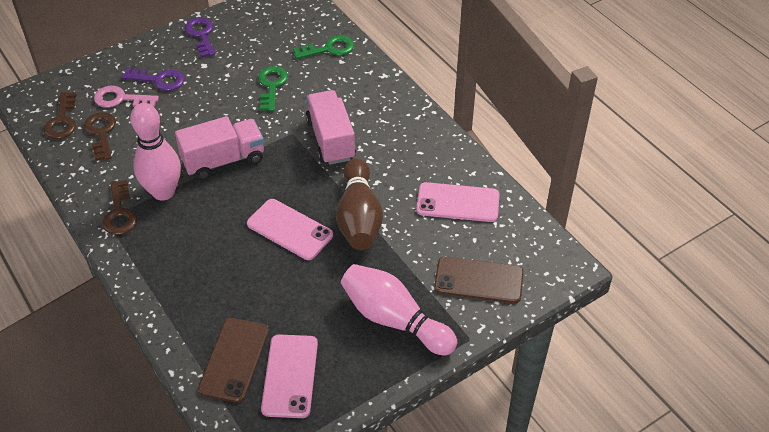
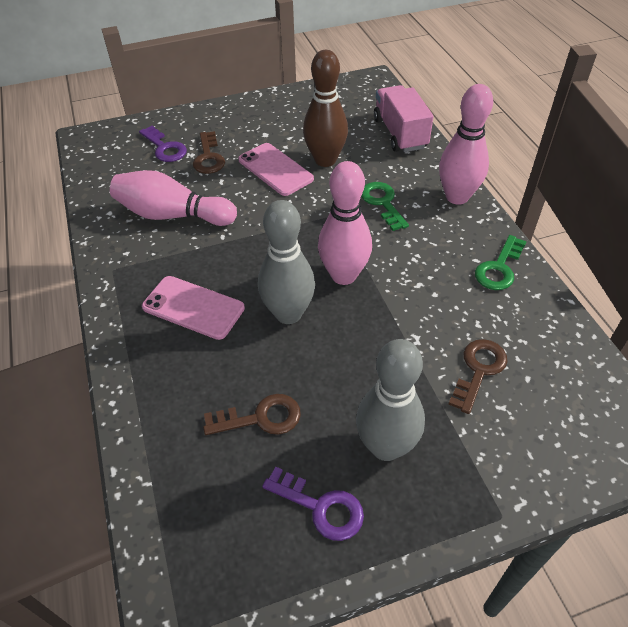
brown phone: 2 -> 0
grey bowling pin: 0 -> 2
pink bowling pin: 2 -> 3
pink key: 1 -> 0
pink phone: 3 -> 2
pink truck: 2 -> 1

